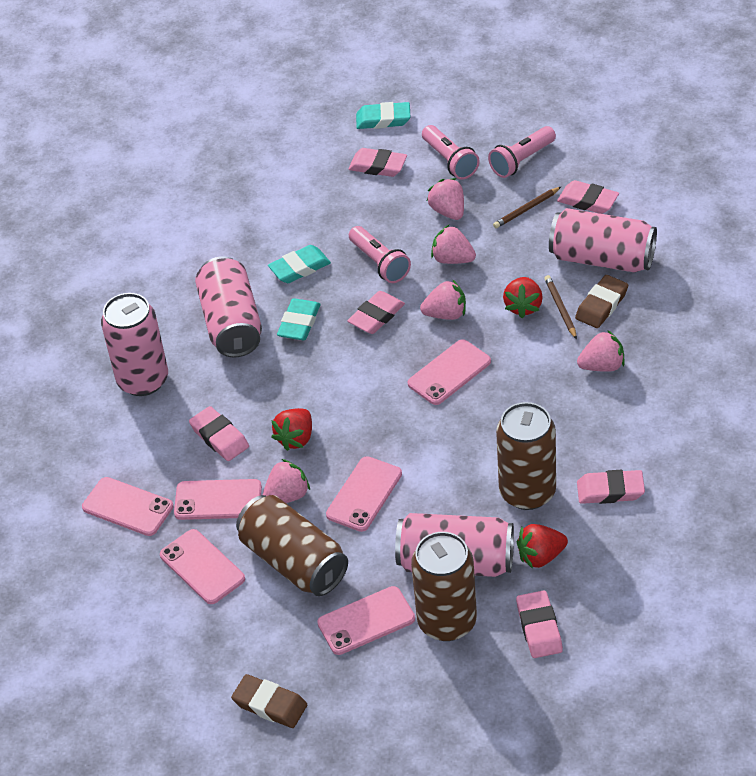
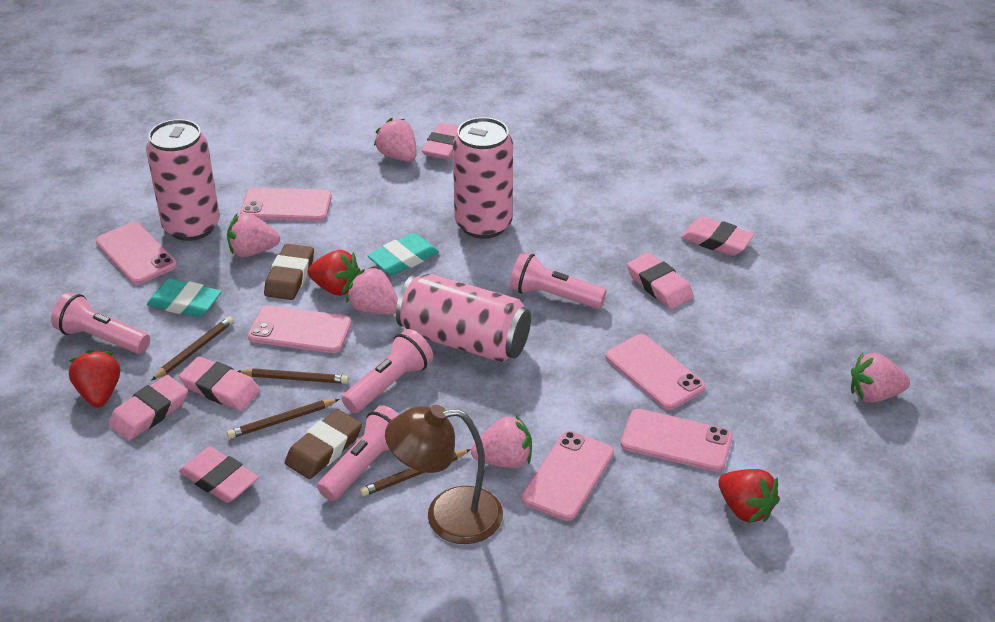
brown can: 3 -> 0
brown lamp: 0 -> 1
brown pencil: 2 -> 4
pink can: 4 -> 3
pink flashlight: 3 -> 4
turquoise eraser: 3 -> 2

